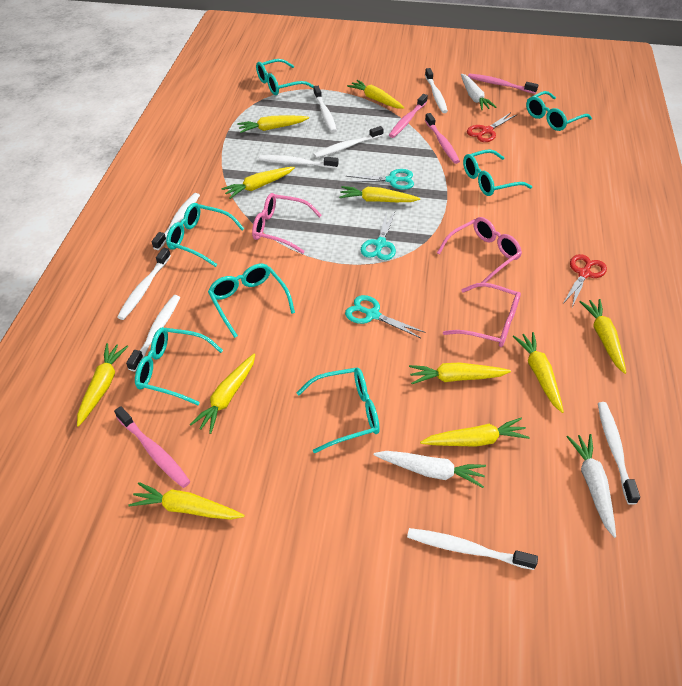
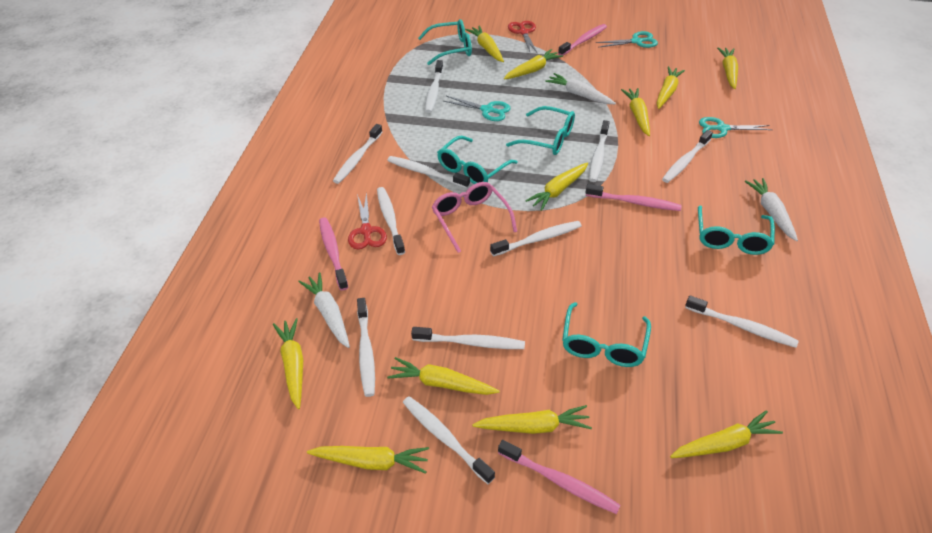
pink glasses: 3 -> 1
turquoise glasses: 7 -> 5
white toothbrush: 9 -> 11

